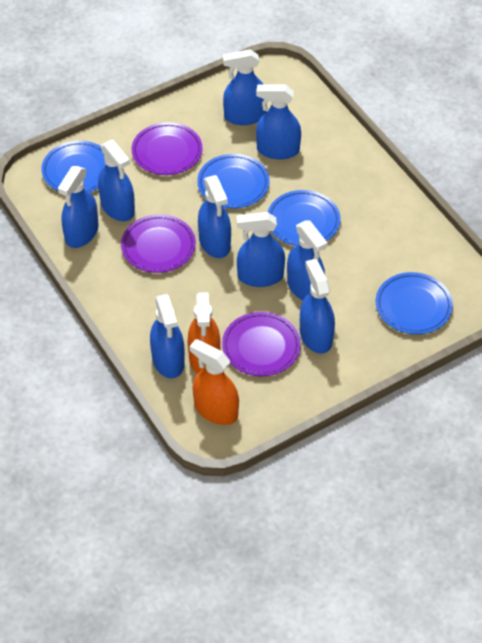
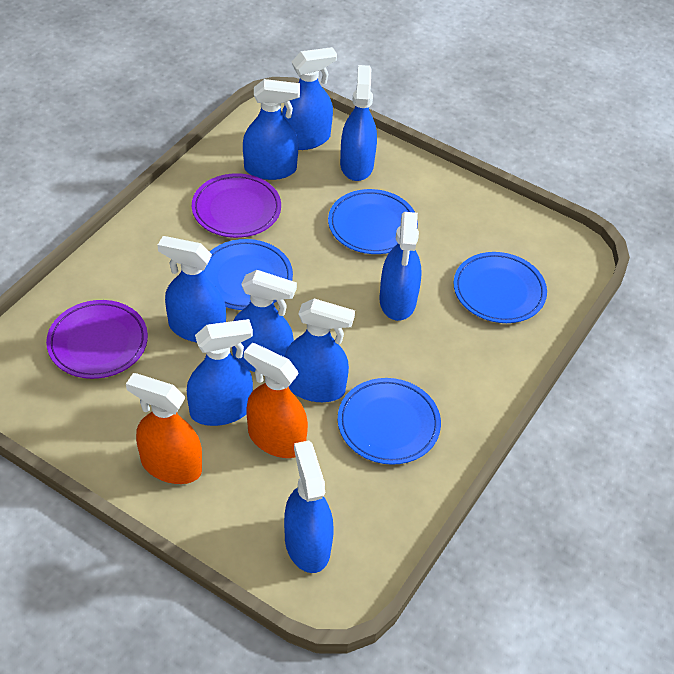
purple plate: 3 -> 2

